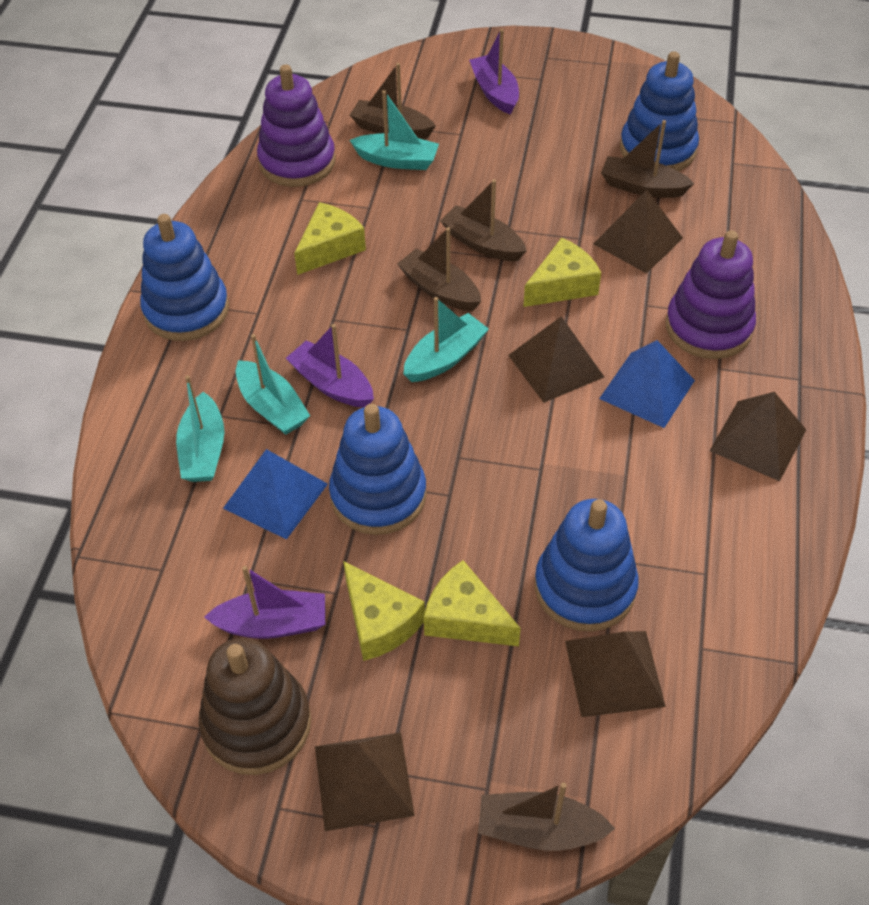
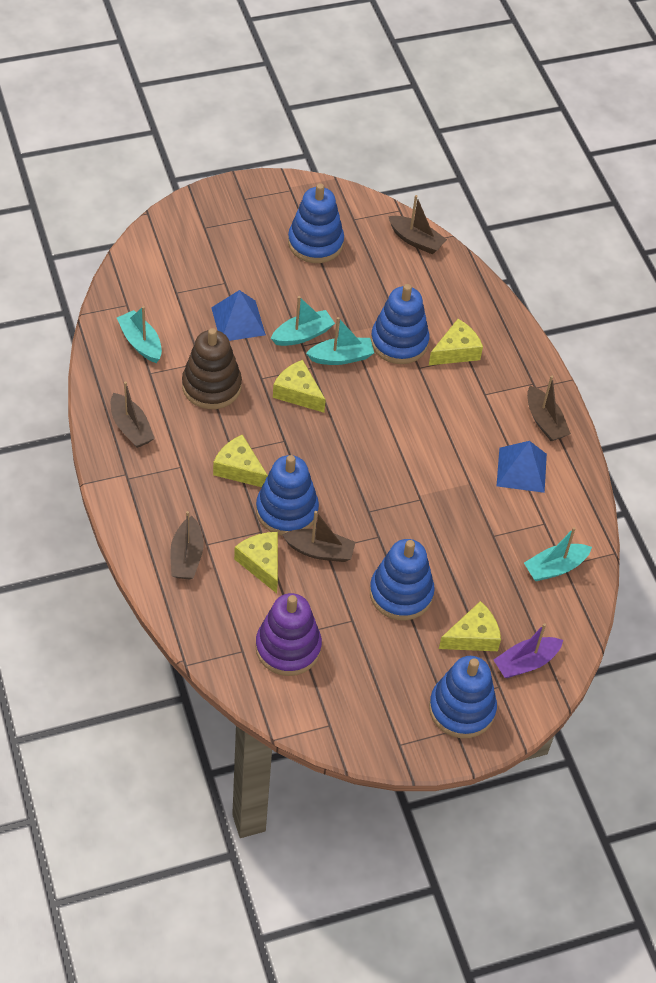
blue stacking toy: 4 -> 5
brown pyramid: 5 -> 0
purple boat: 3 -> 1
purple stacking toy: 2 -> 1
yellow cheese: 4 -> 5

